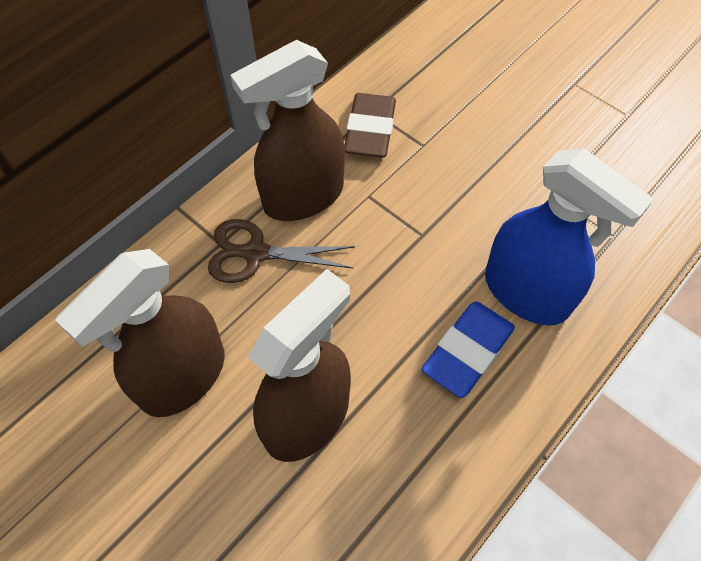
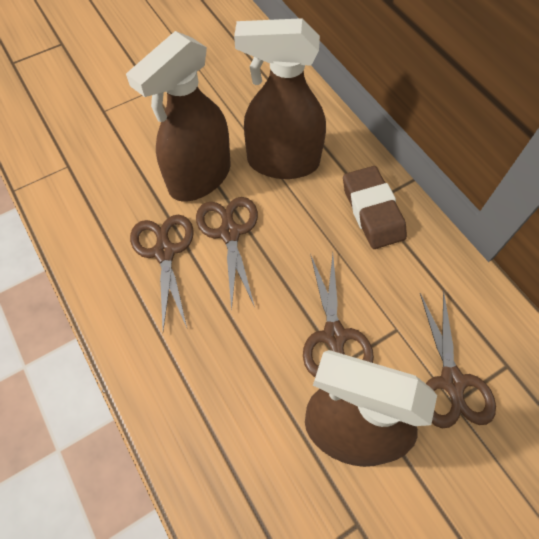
blue eraser: 1 -> 0
blue spray bottle: 1 -> 0
brown scissors: 1 -> 4

